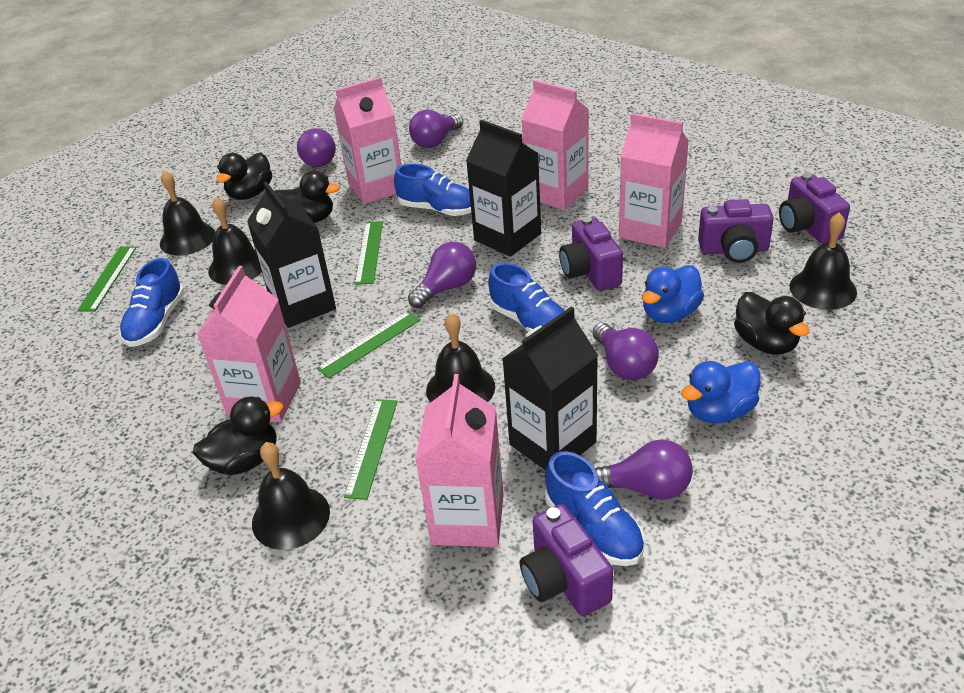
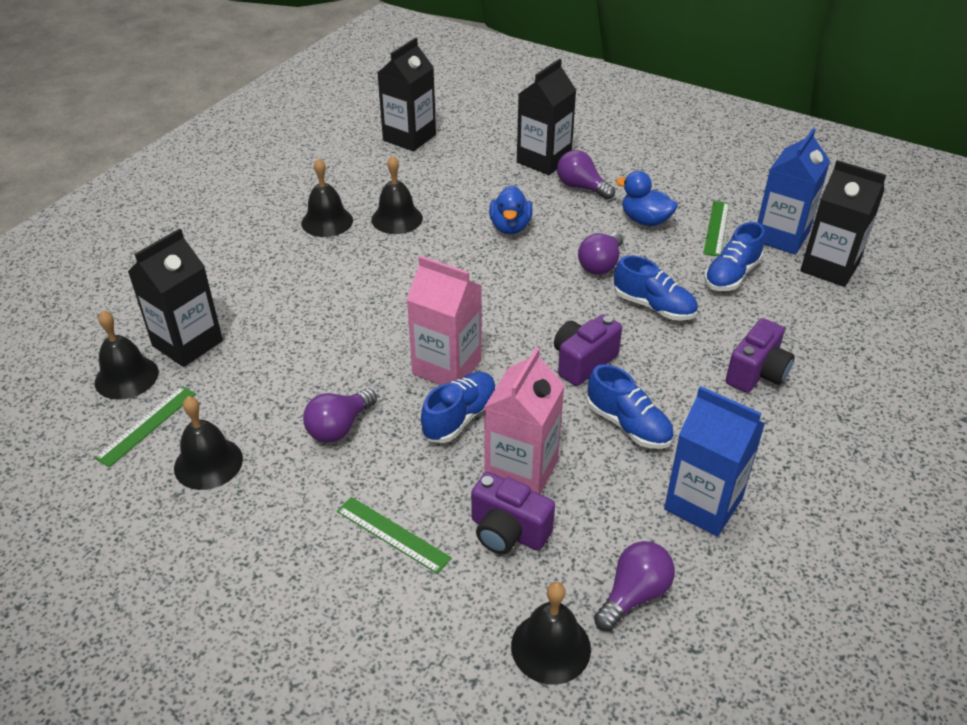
black carton: 3 -> 4
black duck: 4 -> 0
blue carton: 0 -> 2
green ruler: 4 -> 3
pink carton: 5 -> 2
purple camera: 4 -> 3
purple light bulb: 5 -> 4

